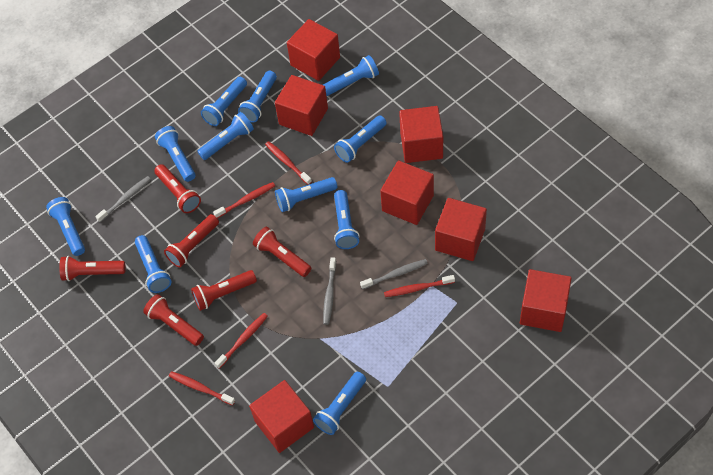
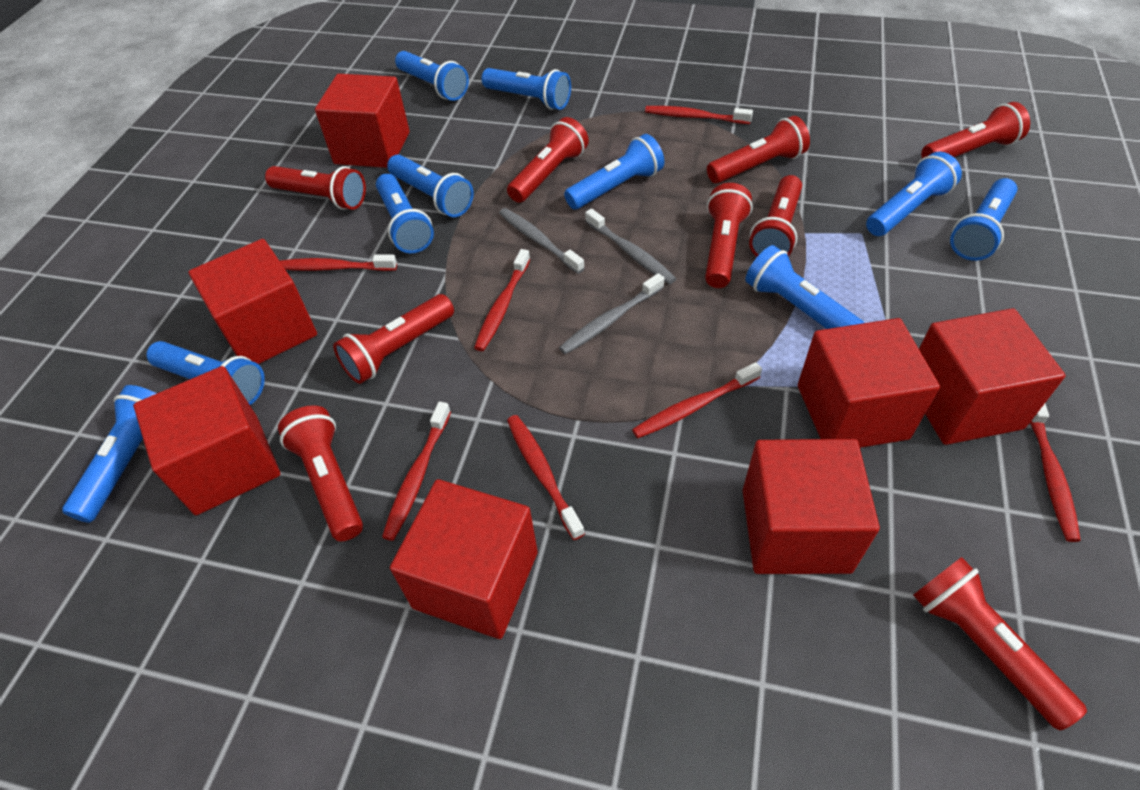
blue flashlight: 11 -> 10
red flashlight: 6 -> 9
red toothbrush: 5 -> 7

